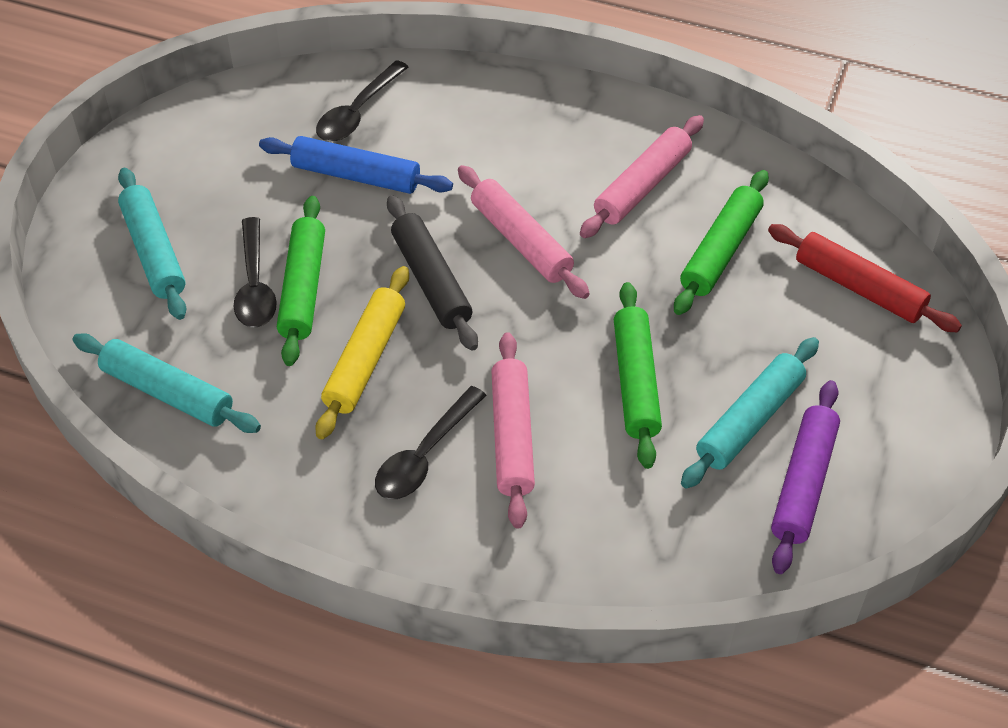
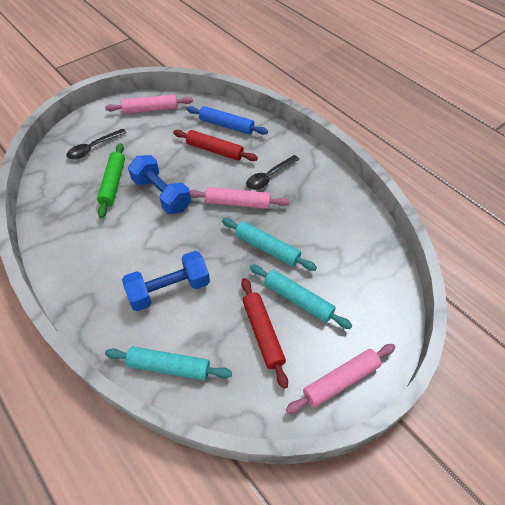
black rolling pin: 1 -> 0
black spoon: 3 -> 2
blue dumbbell: 0 -> 2
green rolling pin: 3 -> 1
purple rolling pin: 1 -> 0
red rolling pin: 1 -> 2
yellow rolling pin: 1 -> 0

